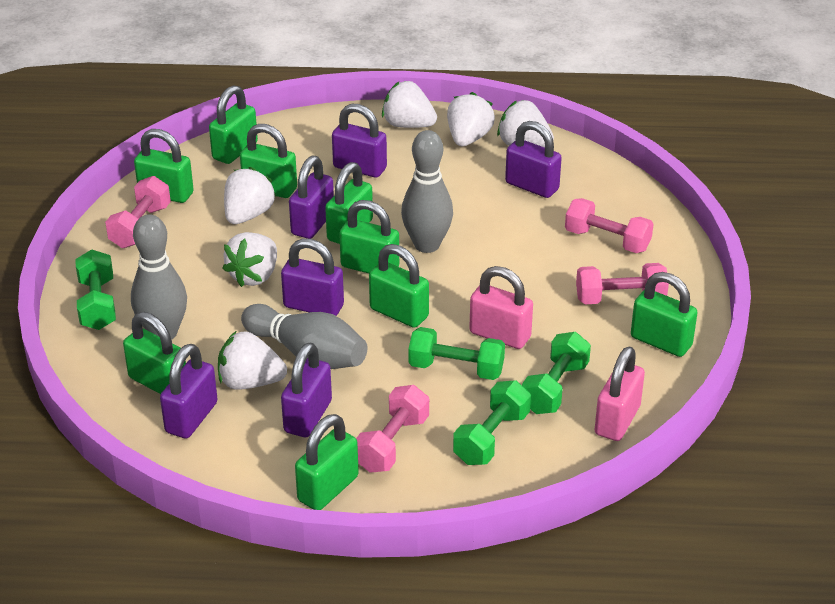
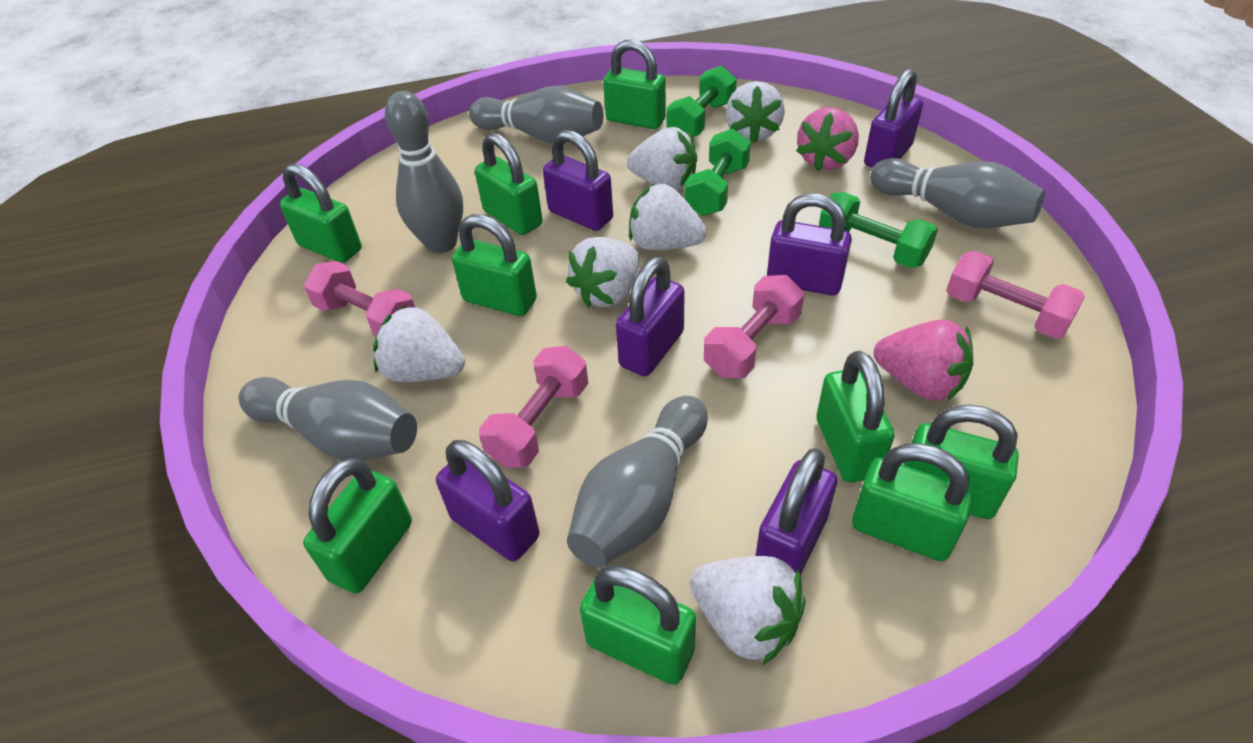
green dumbbell: 4 -> 3
grey bowling pin: 3 -> 5
pink padlock: 2 -> 0
pink strawberry: 0 -> 2

